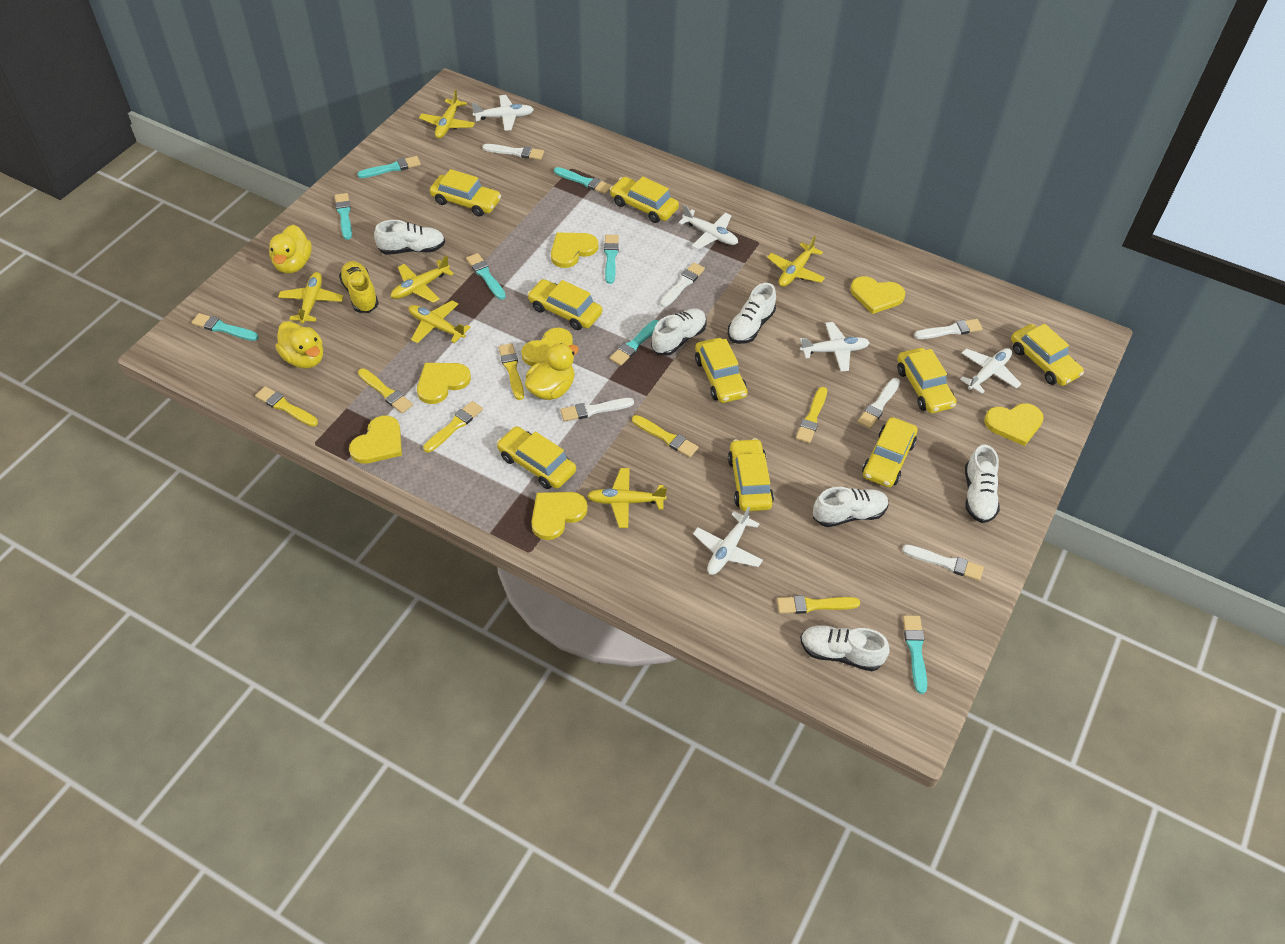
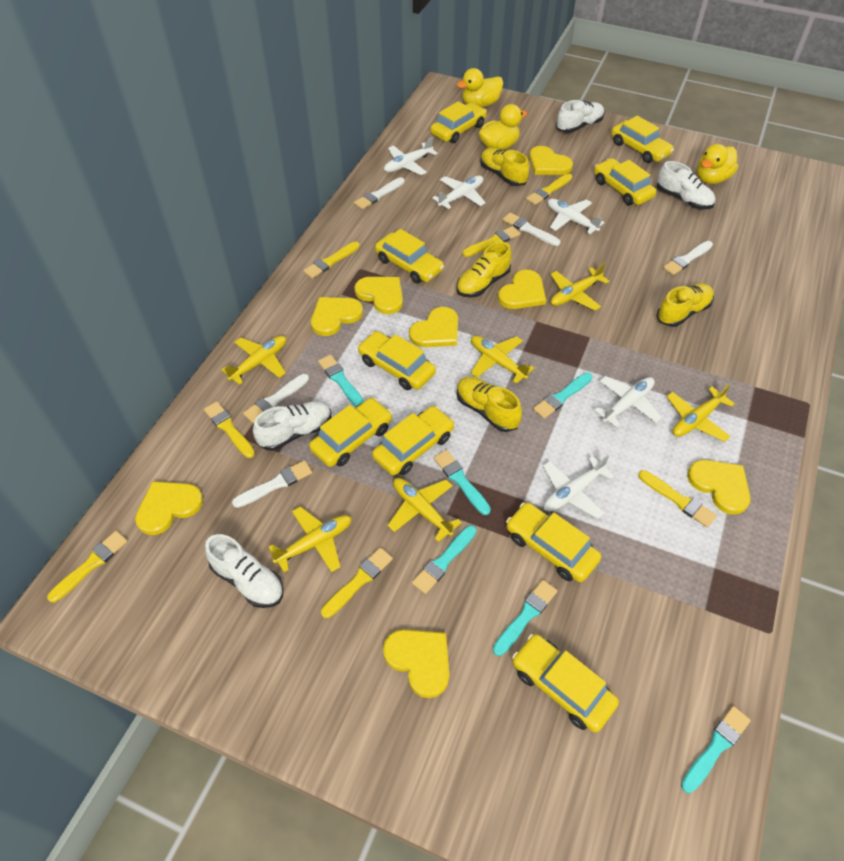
turquoise brush: 8 -> 6
white brush: 6 -> 5
white shoe: 6 -> 4
yellow heart: 7 -> 8
yellow shoe: 1 -> 4

